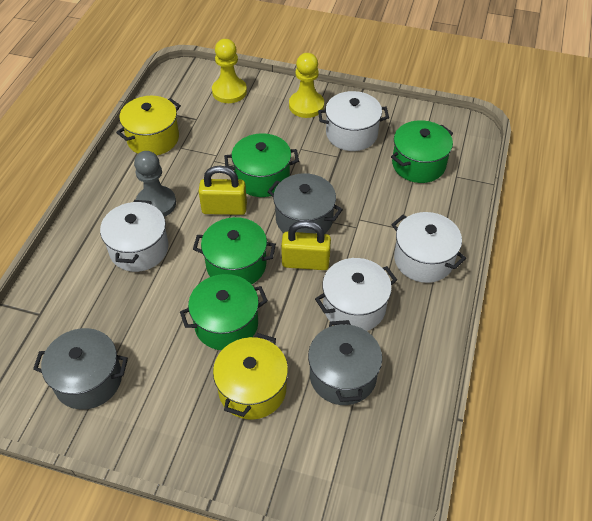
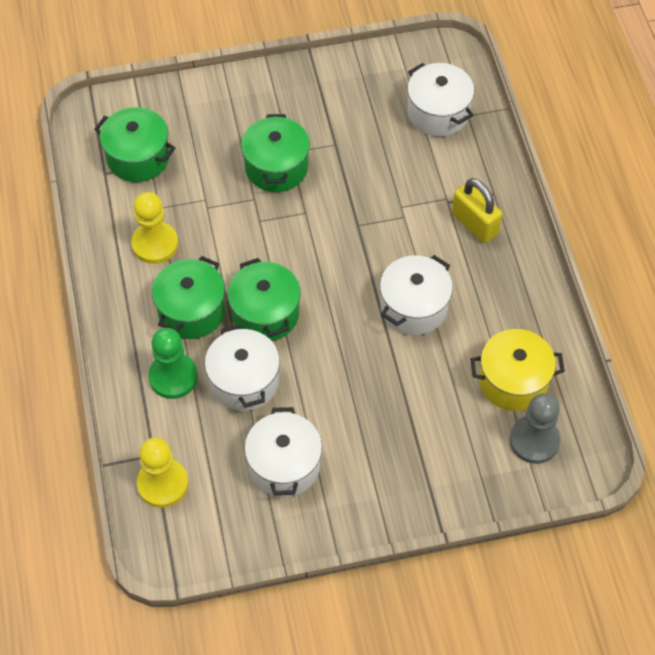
green pawn: 0 -> 1
grey pot: 3 -> 0
yellow padlock: 2 -> 1
yellow pot: 2 -> 1

